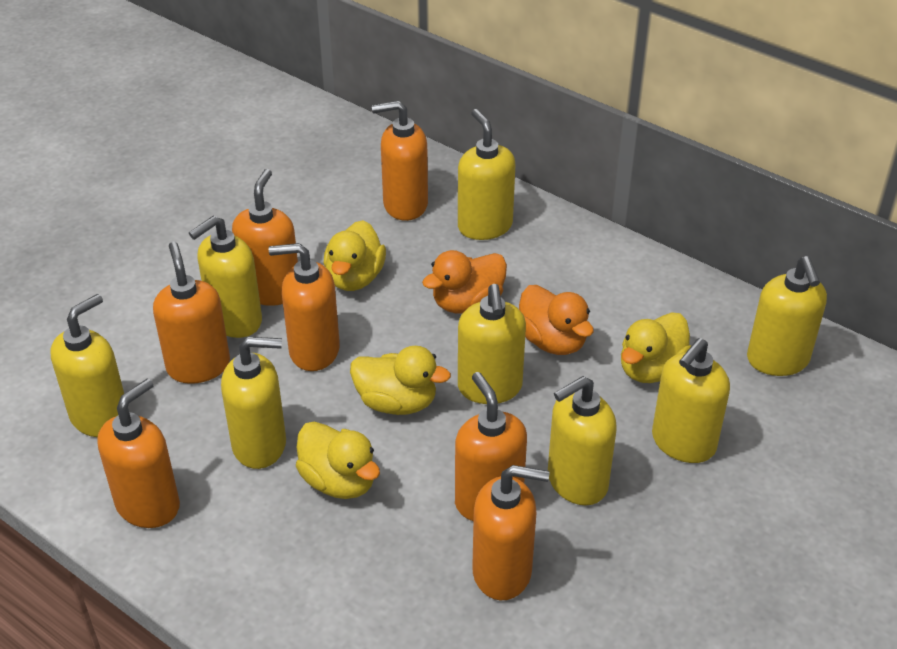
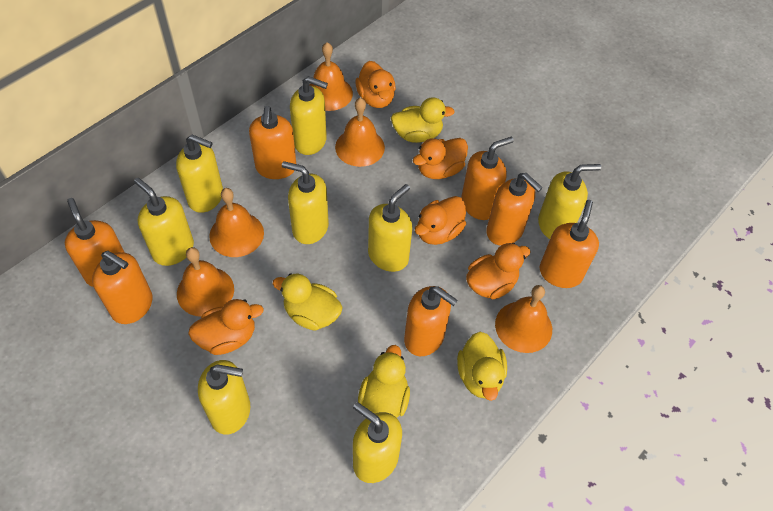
orange bell: 0 -> 5
orange duck: 2 -> 5

